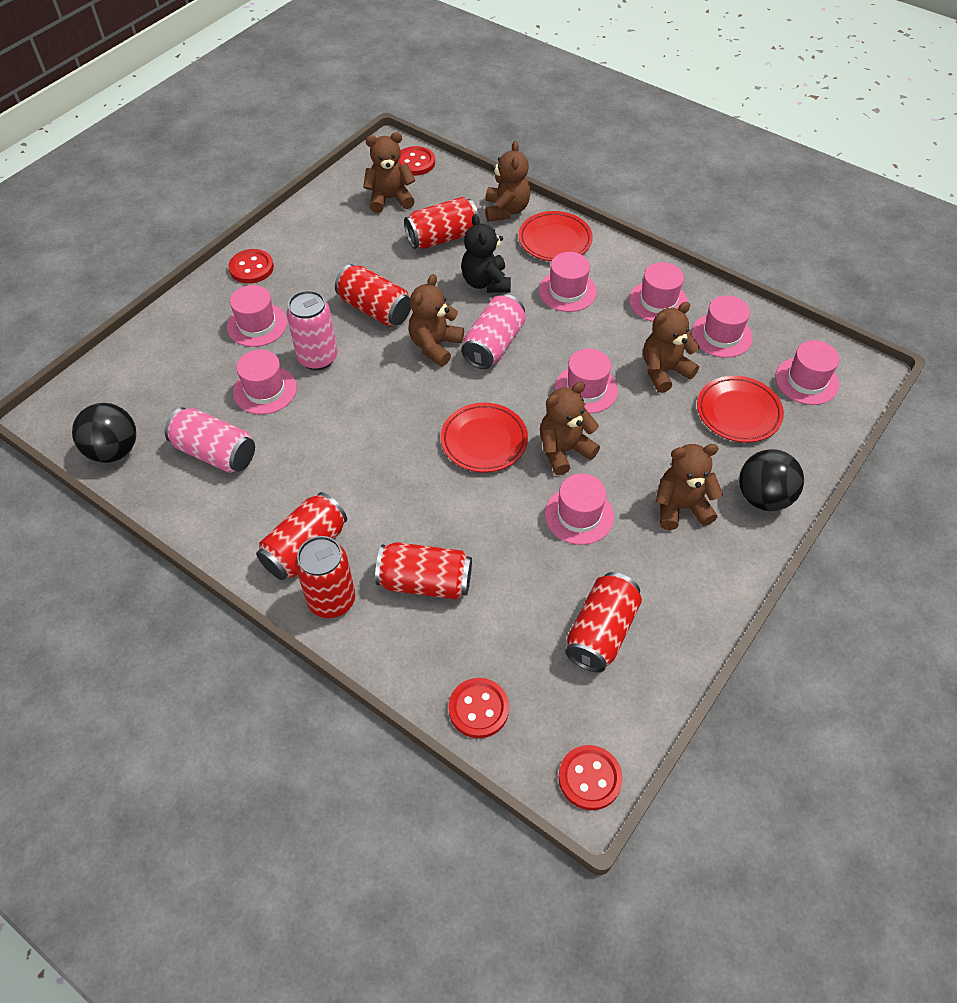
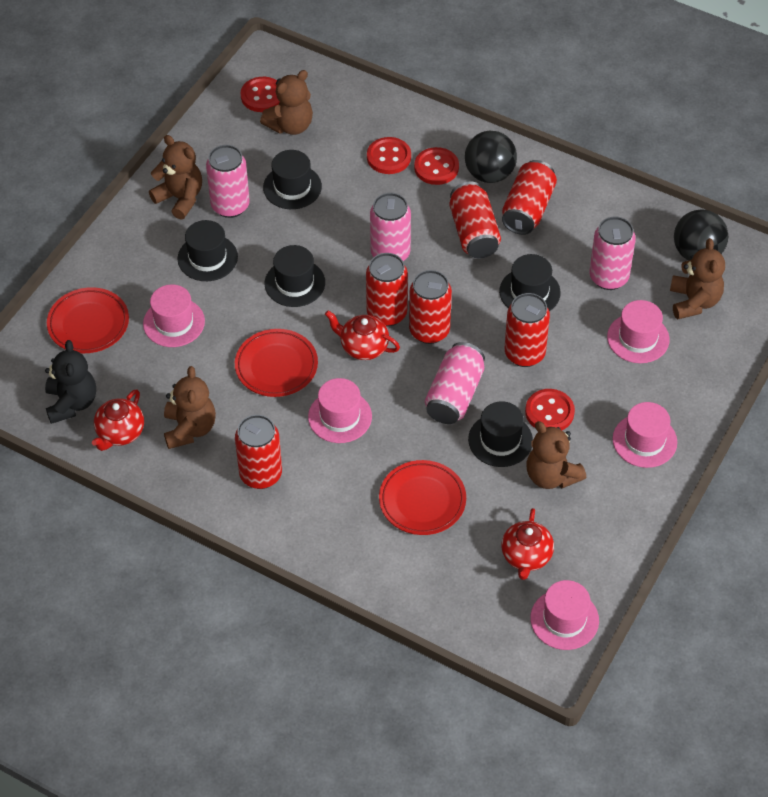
black hat: 0 -> 5
brown teddy bear: 6 -> 5
pink can: 3 -> 4
pink hat: 8 -> 5
red teapot: 0 -> 3

